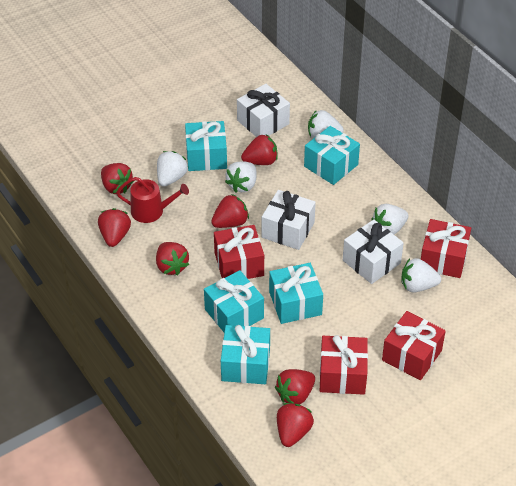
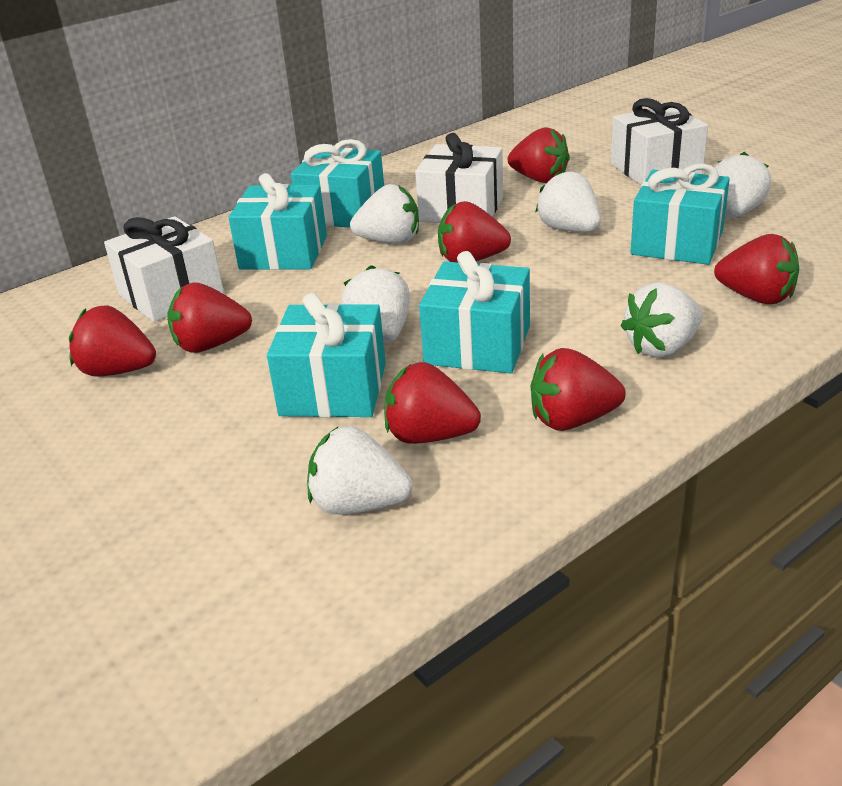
red gift: 4 -> 0
red watering can: 1 -> 0
white strawberry: 5 -> 6

